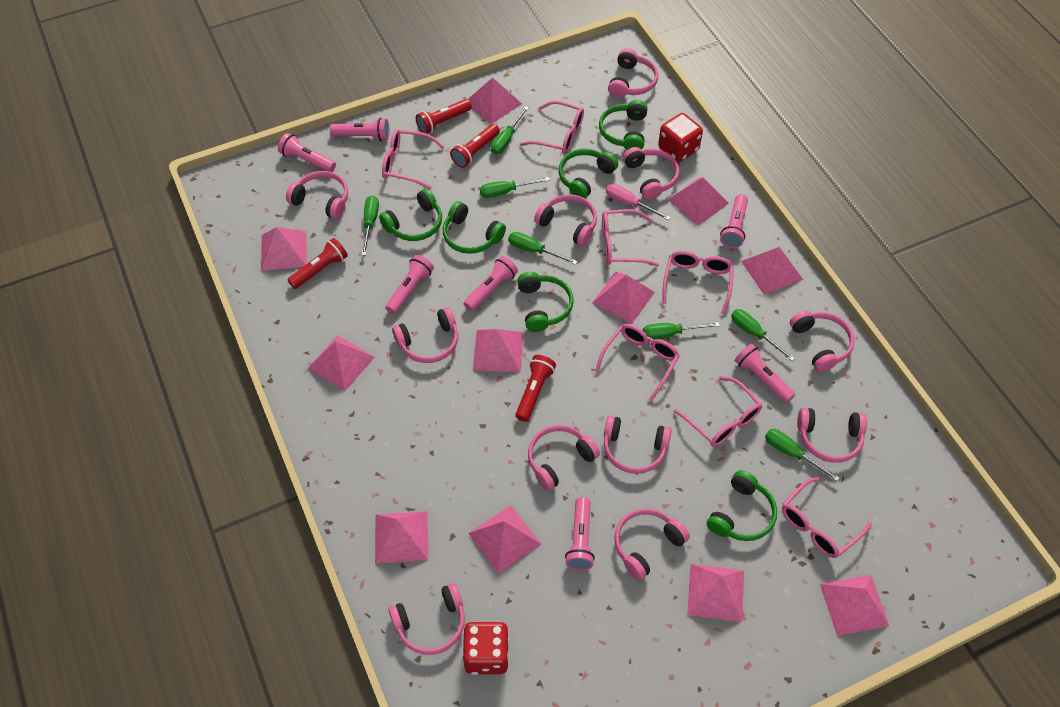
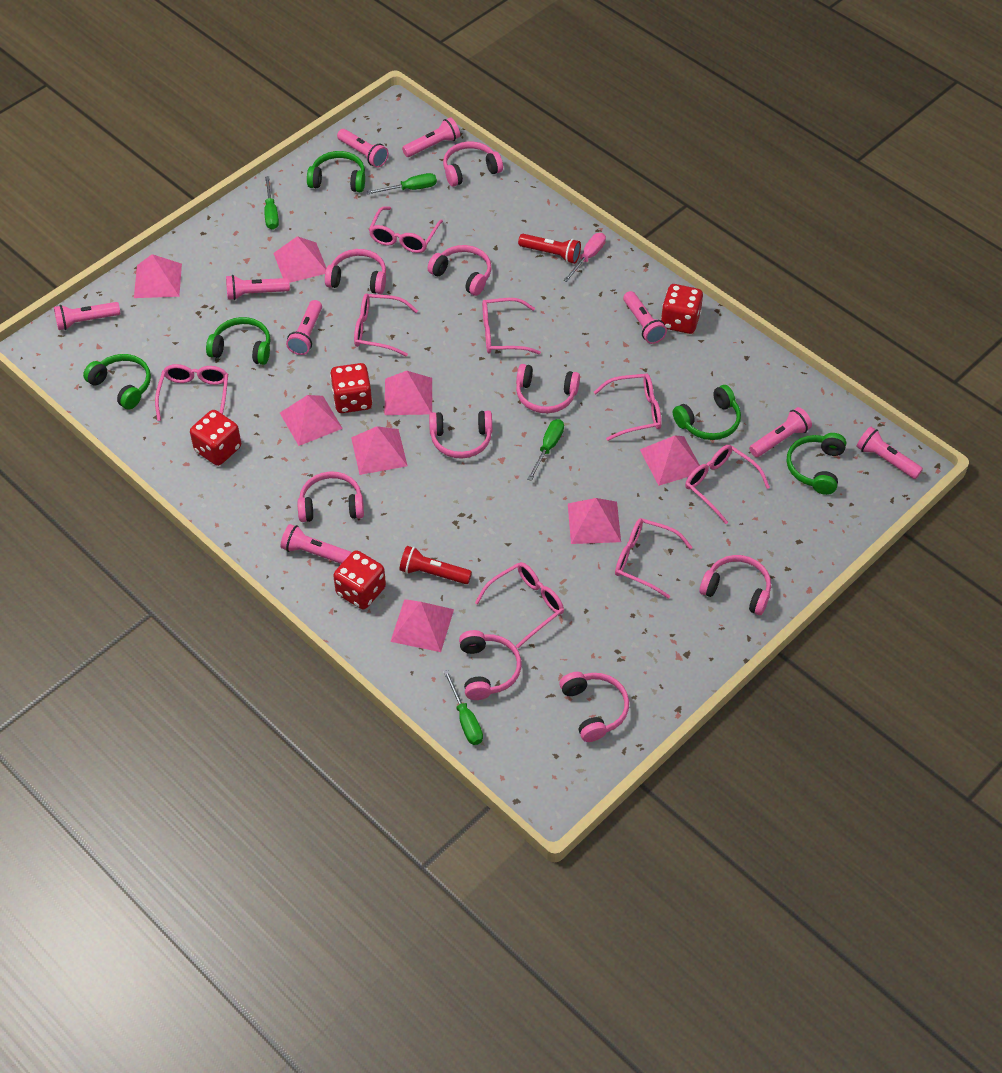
green headphones: 6 -> 5
green screwdriver: 7 -> 4
pink flashlight: 7 -> 9
pink glasses: 7 -> 8
pink headphones: 11 -> 9
pink pyramid: 11 -> 8
red dice: 2 -> 4
red flashlight: 4 -> 2

